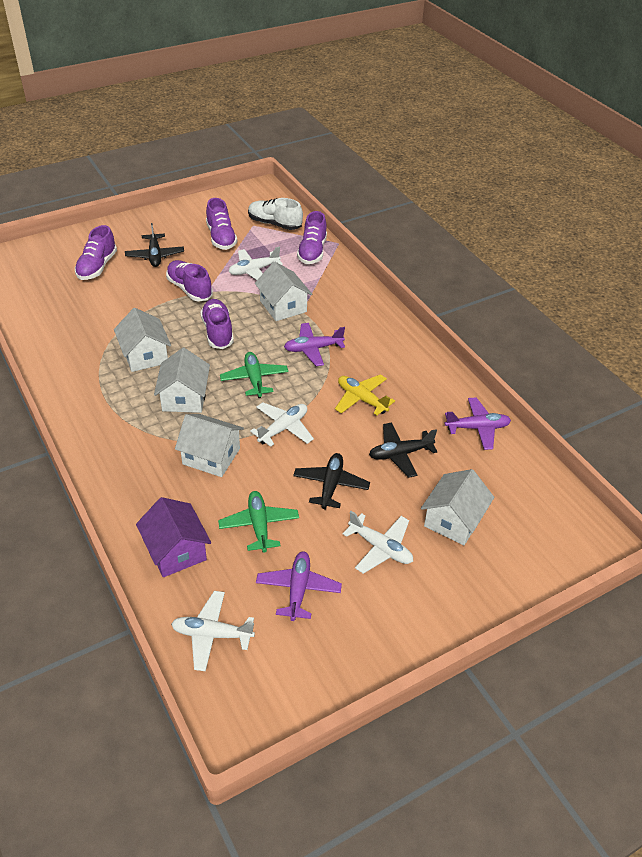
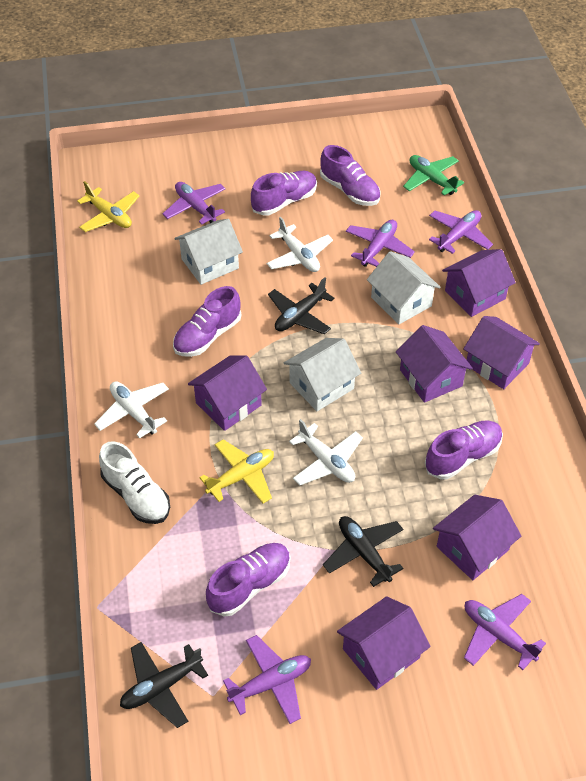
green plane: 2 -> 1
purple house: 1 -> 6
purple plane: 3 -> 5
white house: 5 -> 3
white plane: 4 -> 3
yellow plane: 1 -> 2

